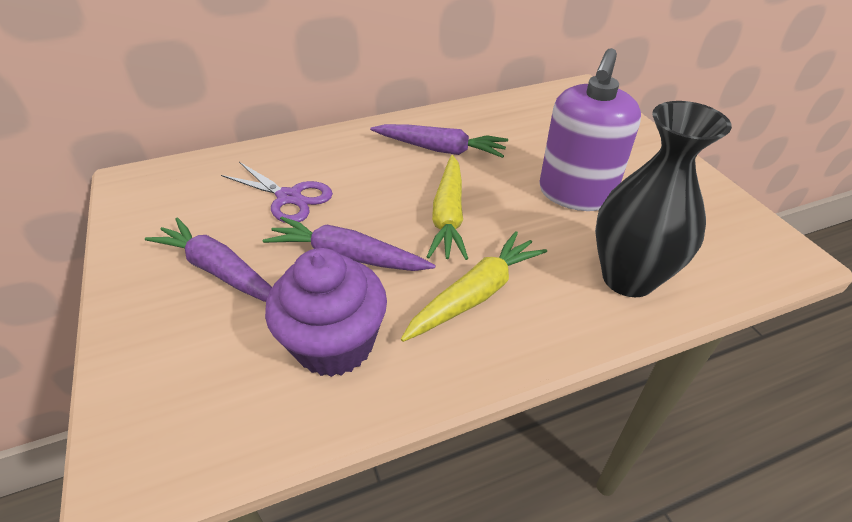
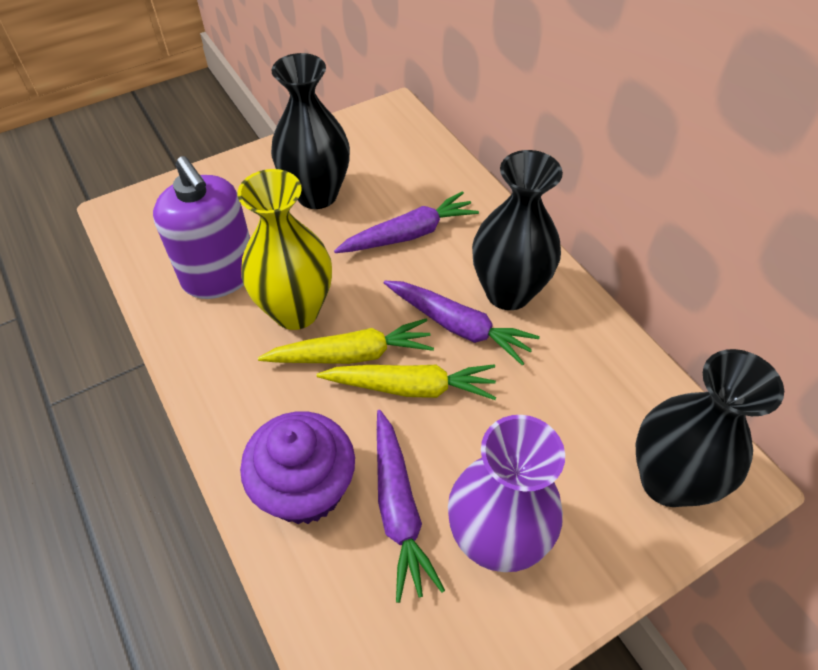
black vase: 1 -> 3
purple scissors: 1 -> 0
purple vase: 0 -> 1
yellow vase: 0 -> 1

